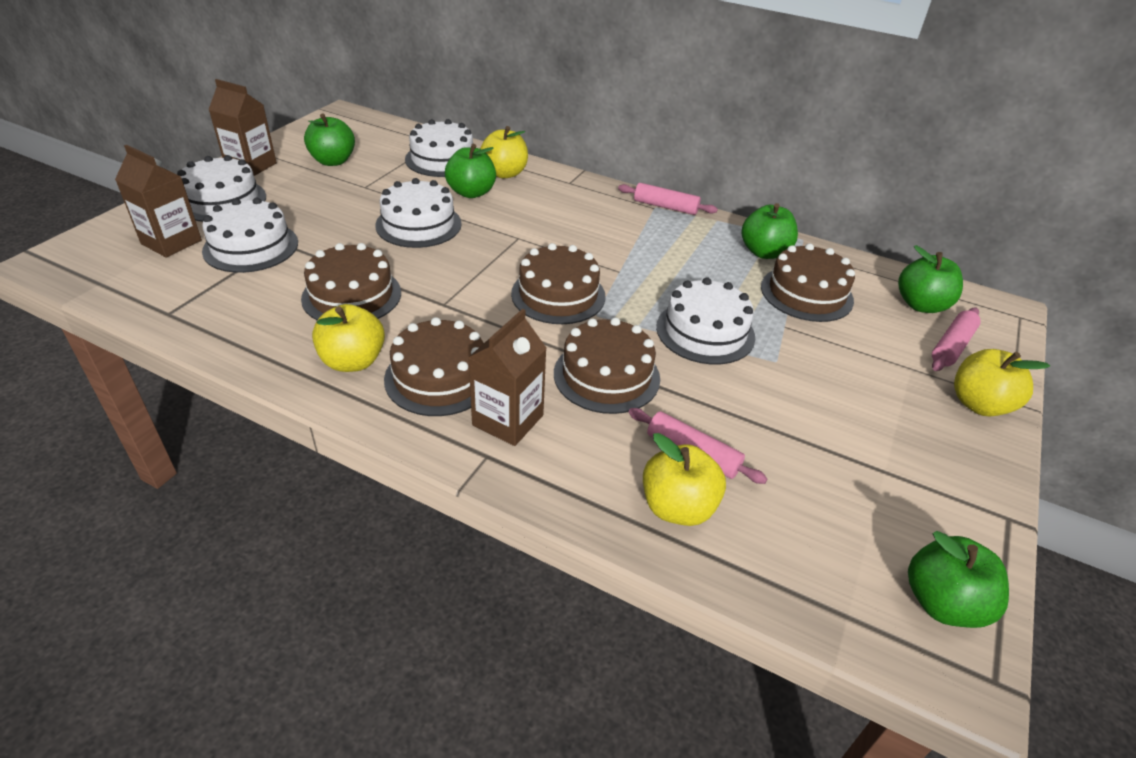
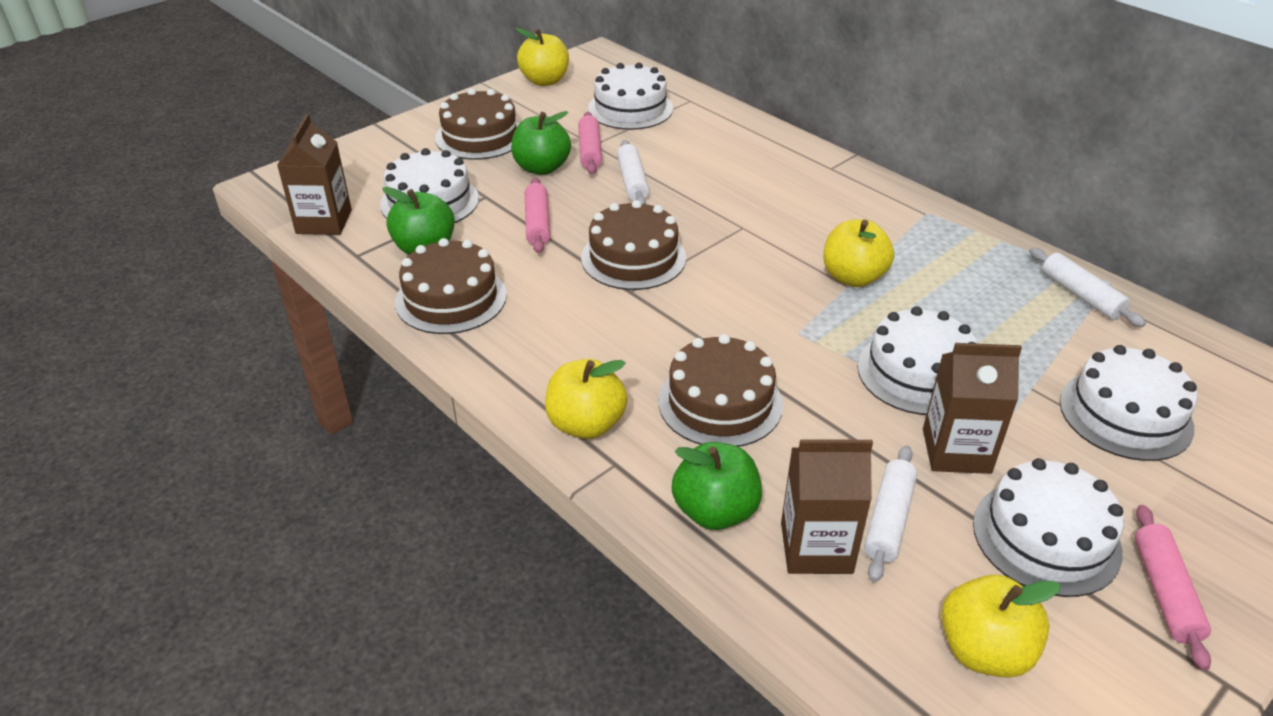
brown cake: 5 -> 4
green apple: 5 -> 3
white rolling pin: 0 -> 3

